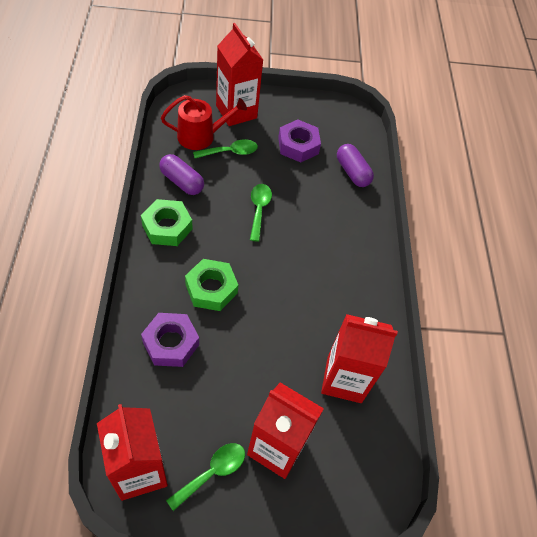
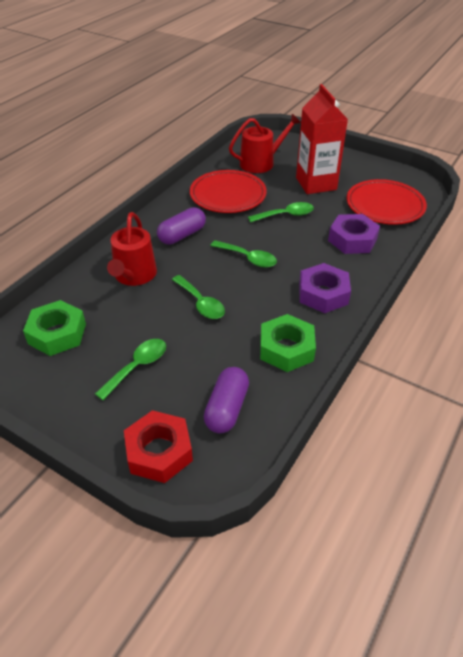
green spoon: 3 -> 4
red carton: 4 -> 1
red nut: 0 -> 1
red plate: 0 -> 2
red watering can: 1 -> 2

